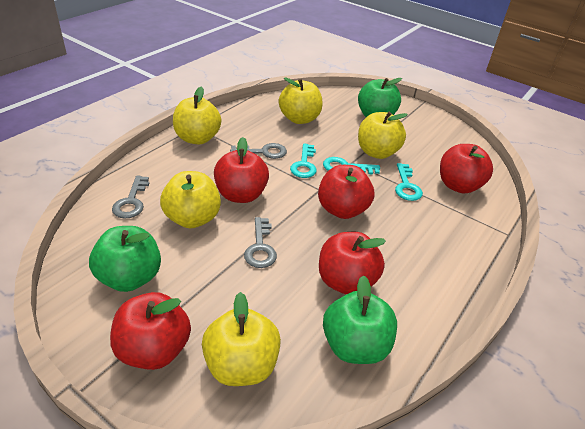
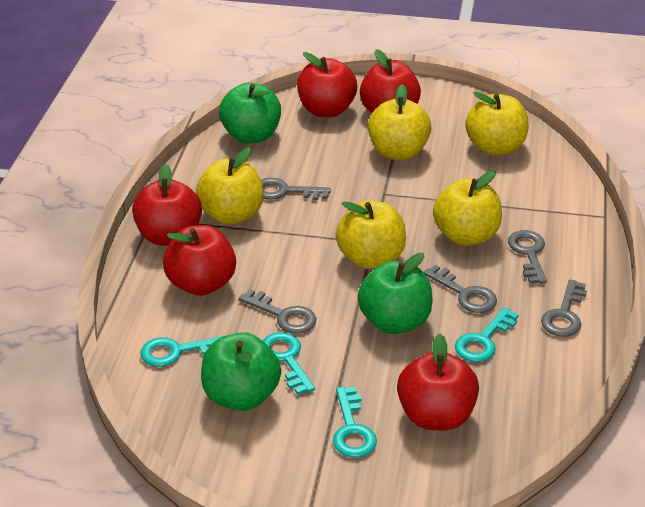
grey key: 3 -> 5
turquoise key: 3 -> 4

